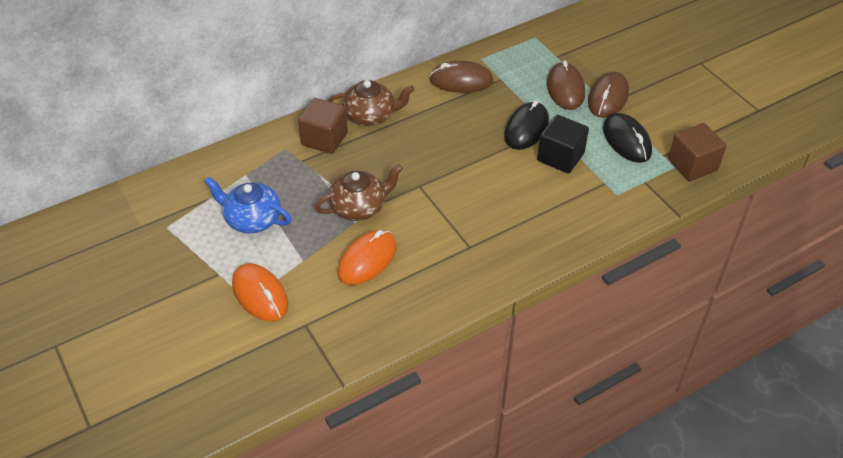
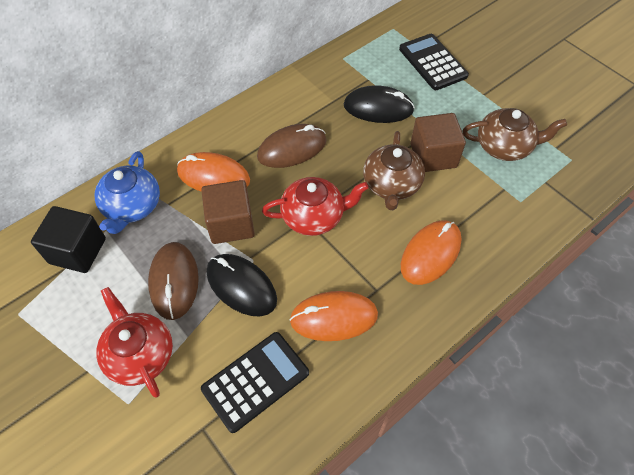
black calculator: 0 -> 2
brown mouse: 3 -> 2
orange mouse: 2 -> 3
red teapot: 0 -> 2

